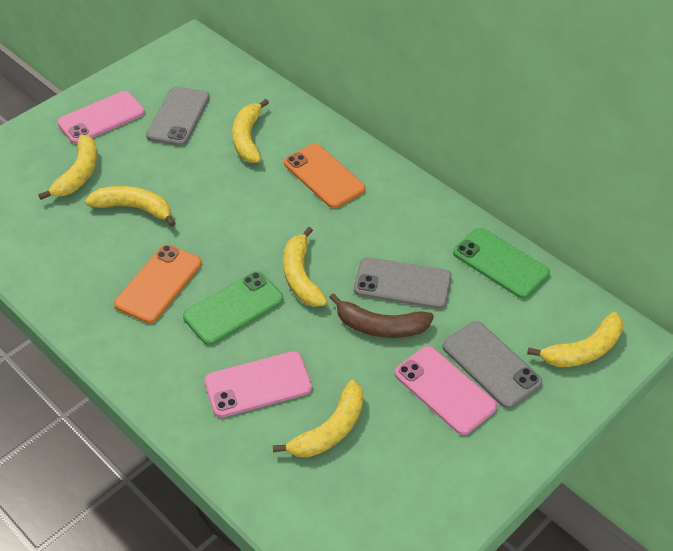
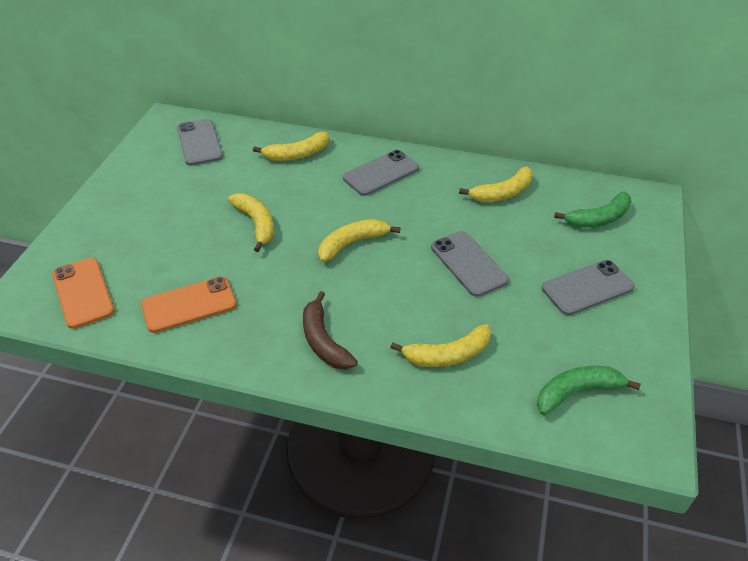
green banana: 0 -> 2
green phone: 2 -> 0
grey phone: 3 -> 4
pink phone: 3 -> 0
yellow banana: 6 -> 5

